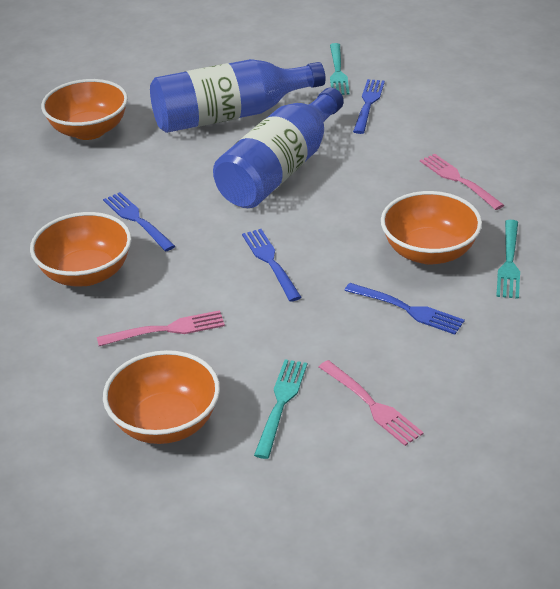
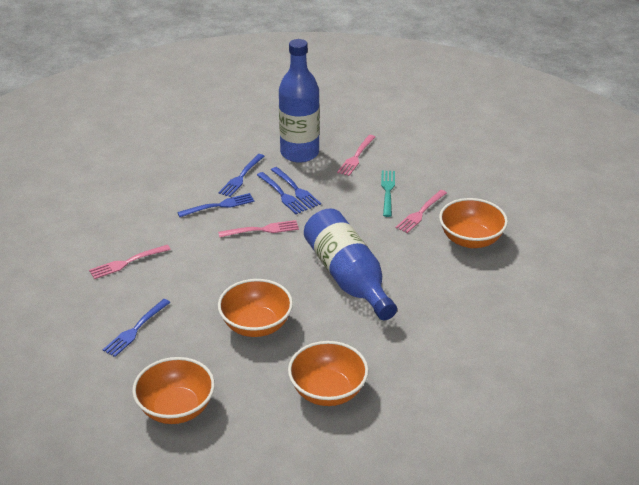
blue fork: 4 -> 5
pink fork: 3 -> 4
turquoise fork: 3 -> 1

